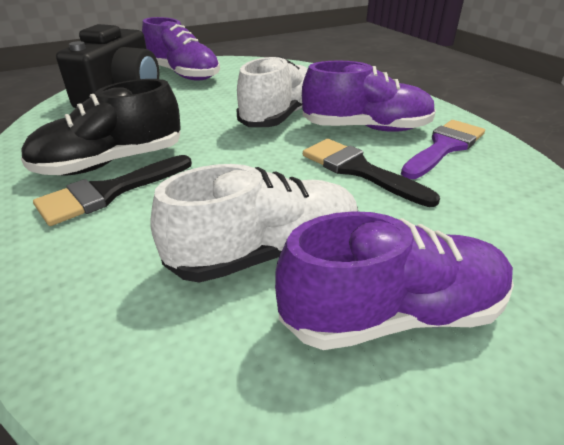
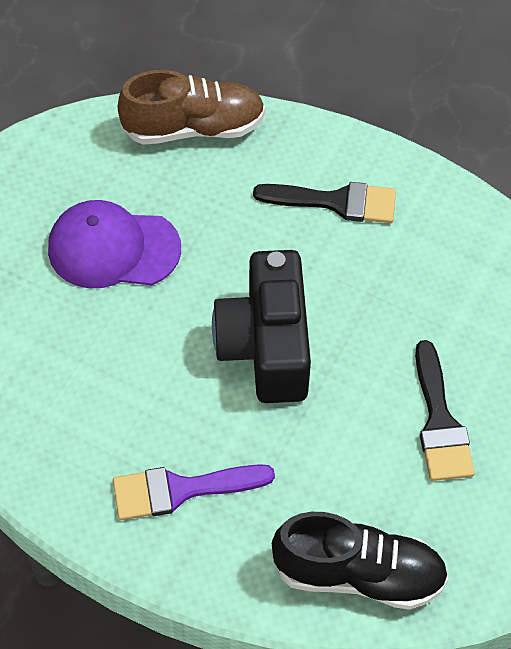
brown shoe: 0 -> 1
purple cap: 0 -> 1
purple shoe: 3 -> 0
white shoe: 2 -> 0

